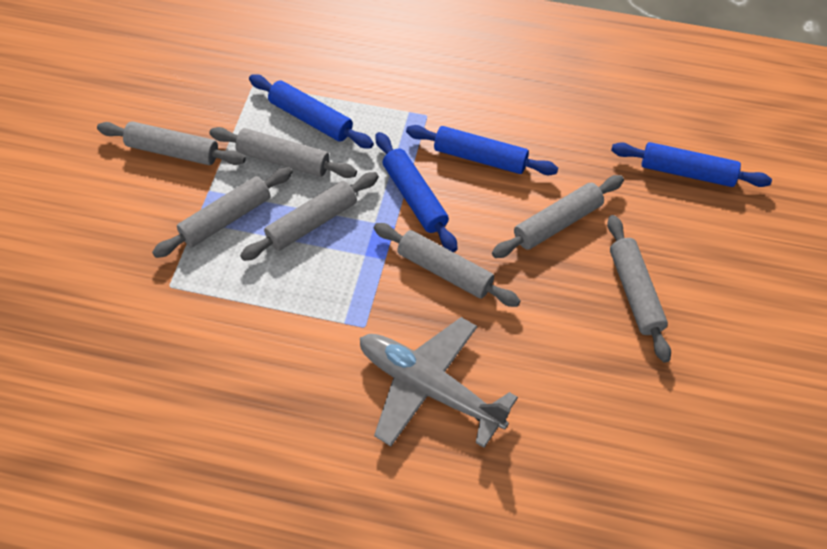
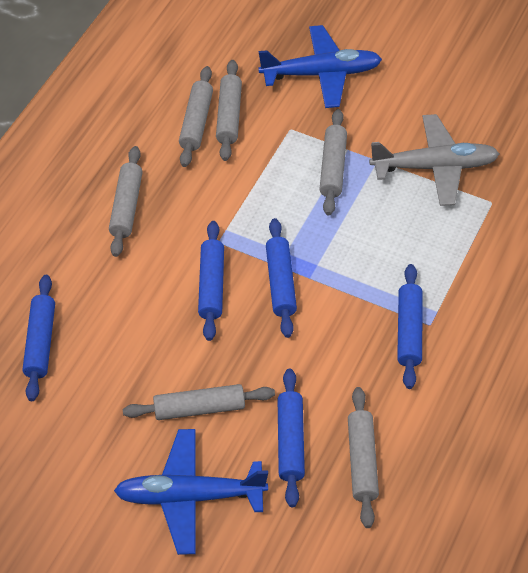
blue plane: 0 -> 2
blue rolling pin: 4 -> 5
grey rolling pin: 7 -> 6

